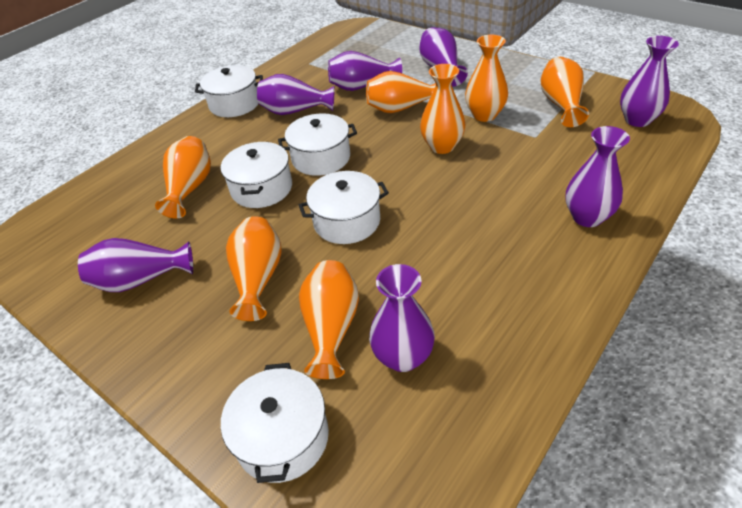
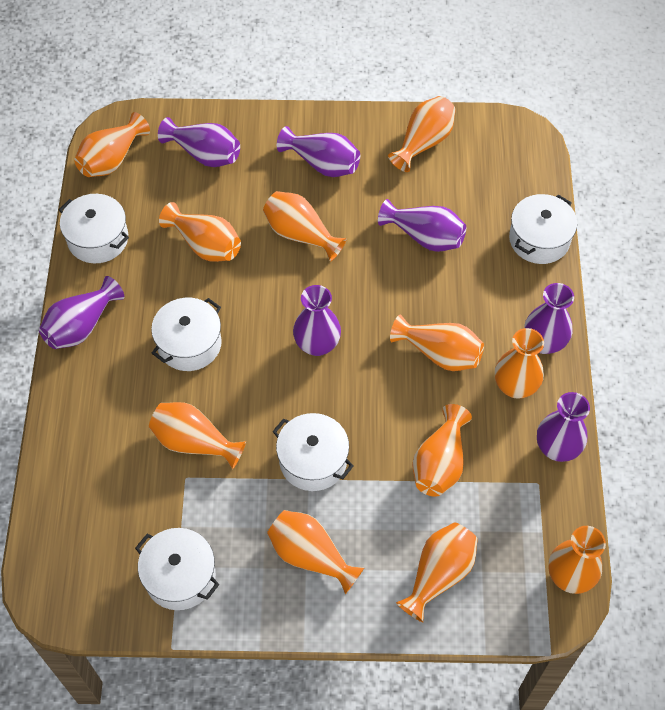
orange vase: 7 -> 11

